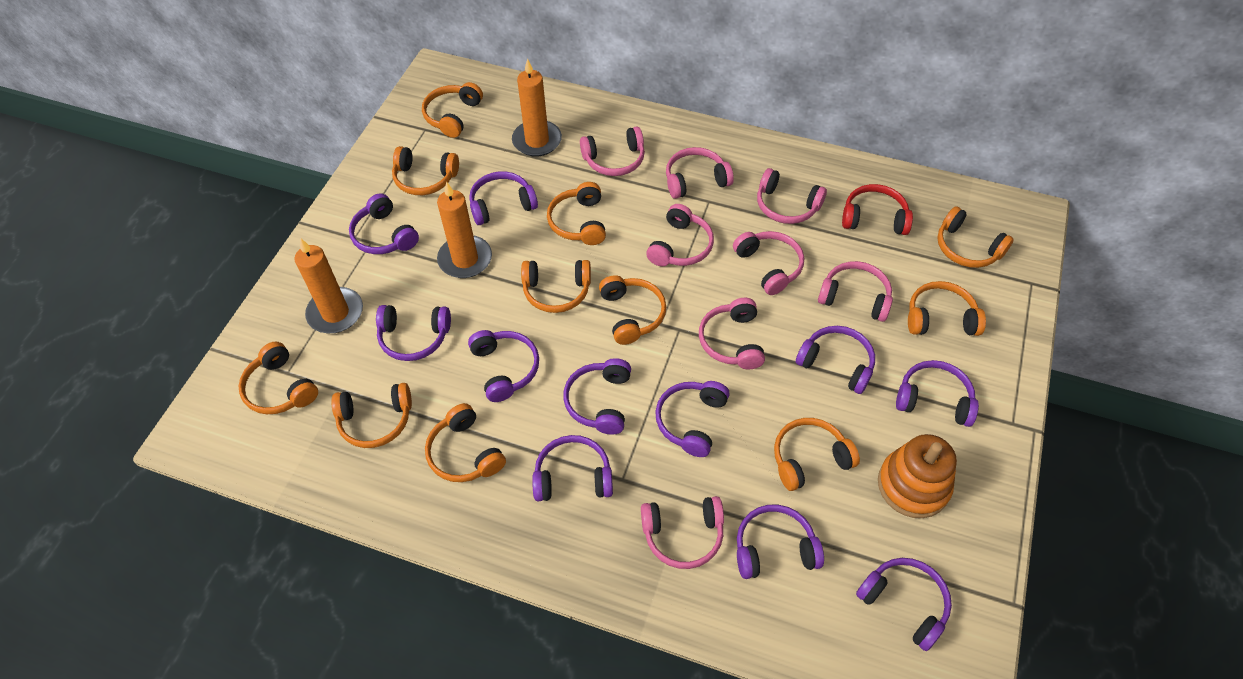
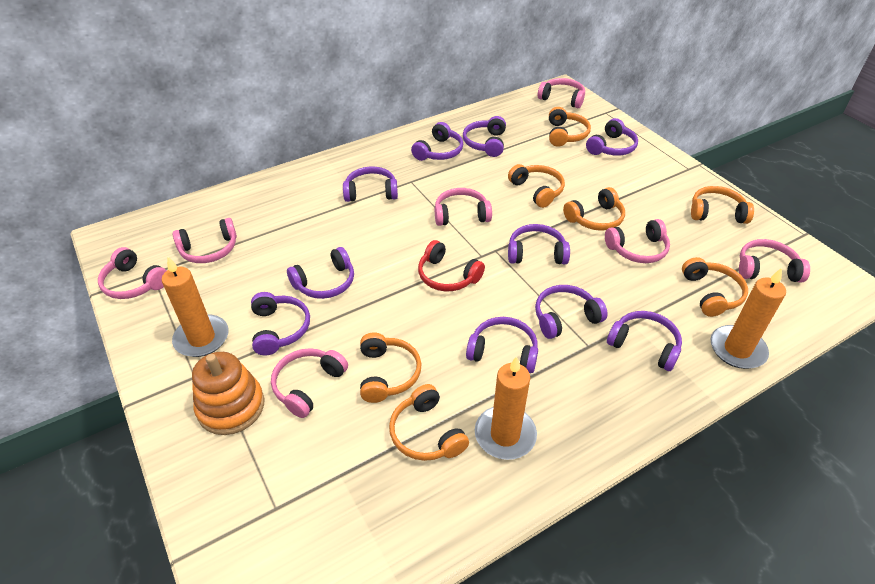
orange headphones: 11 -> 7
pink headphones: 8 -> 7
purple headphones: 11 -> 10

